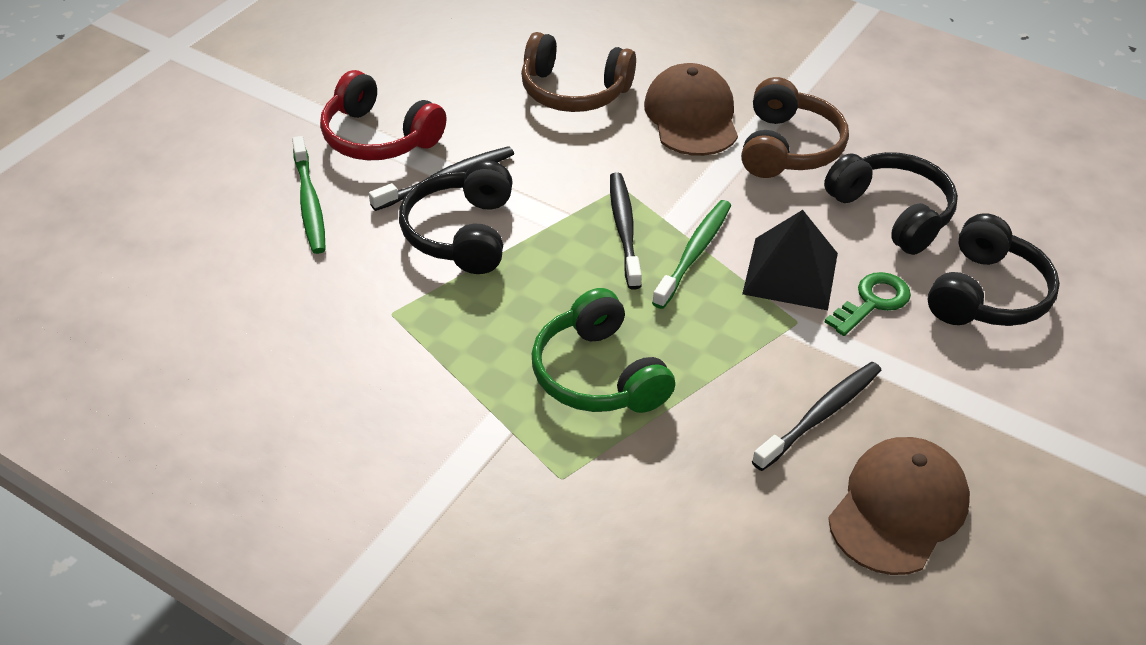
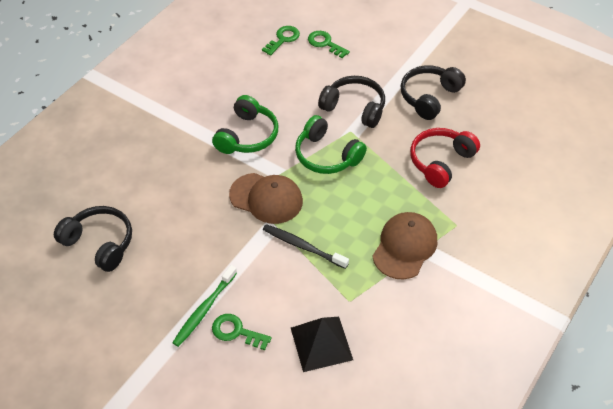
black toothbrush: 3 -> 1
brown headphones: 2 -> 0
green headphones: 1 -> 2
green key: 1 -> 3
green toothbrush: 2 -> 1

